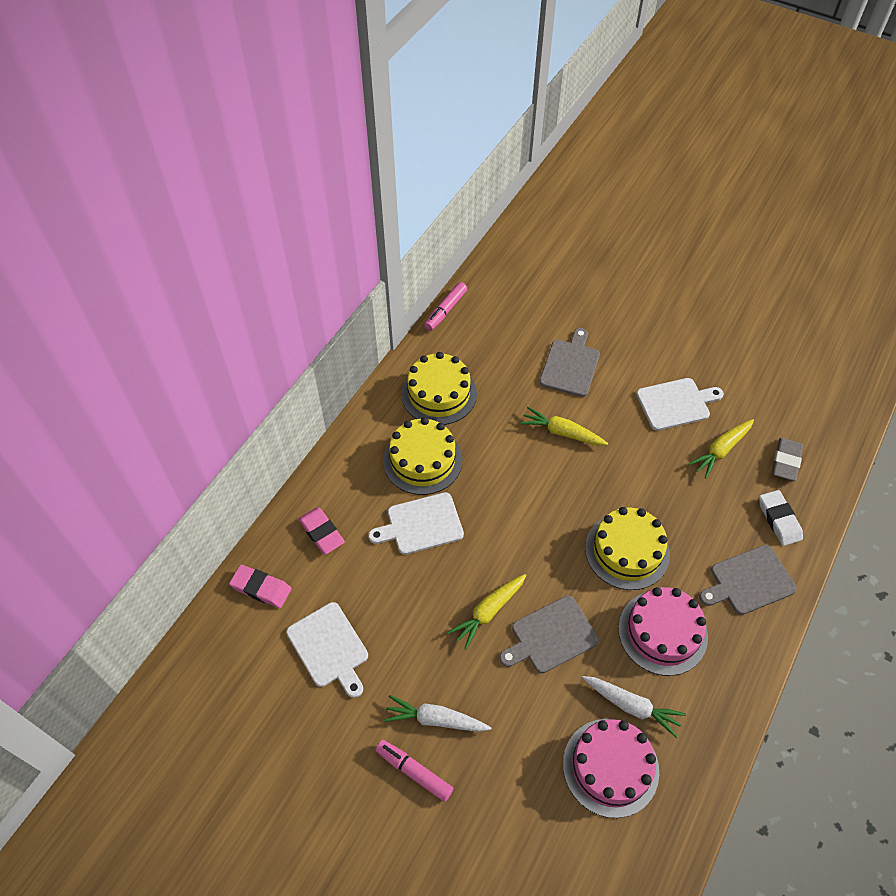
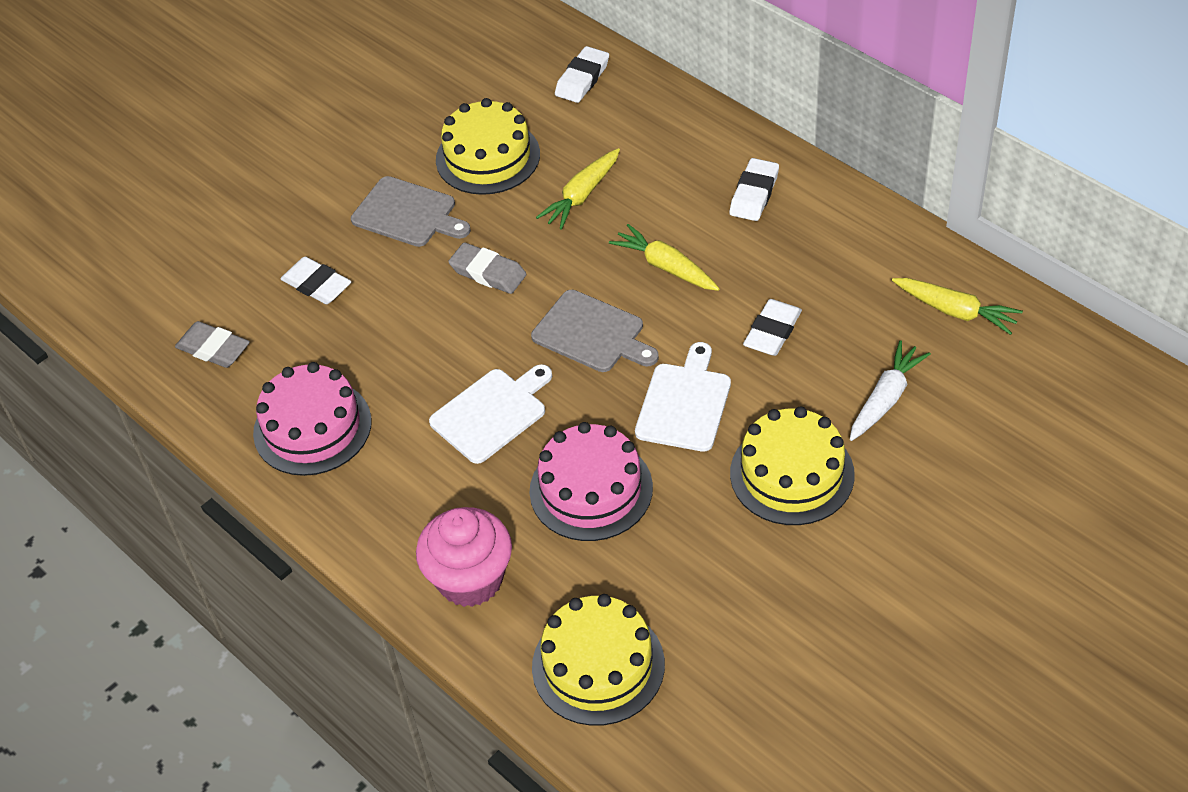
grey cutting board: 3 -> 2
grey eraser: 1 -> 2
pink cupcake: 0 -> 1
pink eraser: 2 -> 0
pink marker: 2 -> 0
white carrot: 2 -> 1
white cutting board: 3 -> 2
white eraser: 1 -> 4

